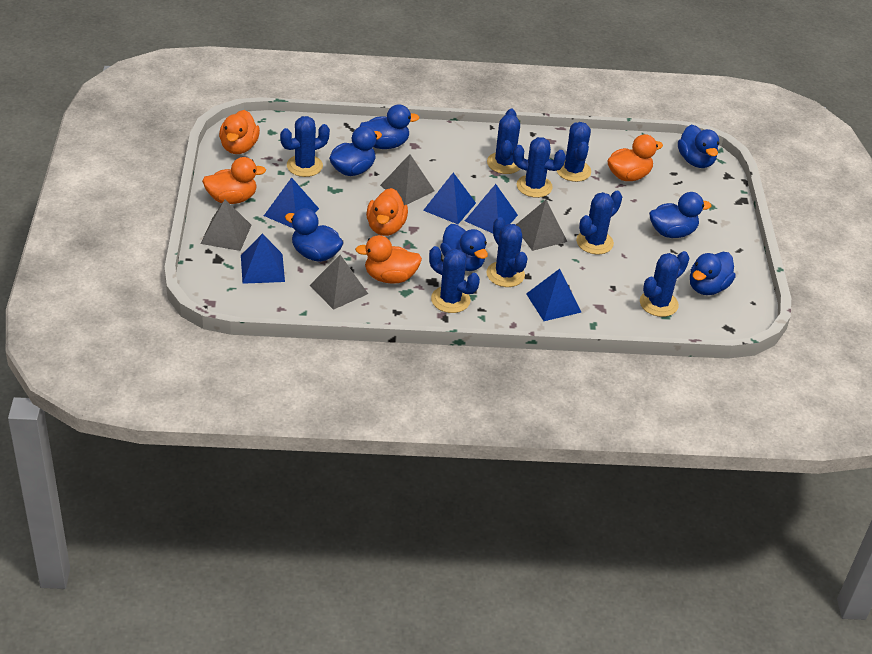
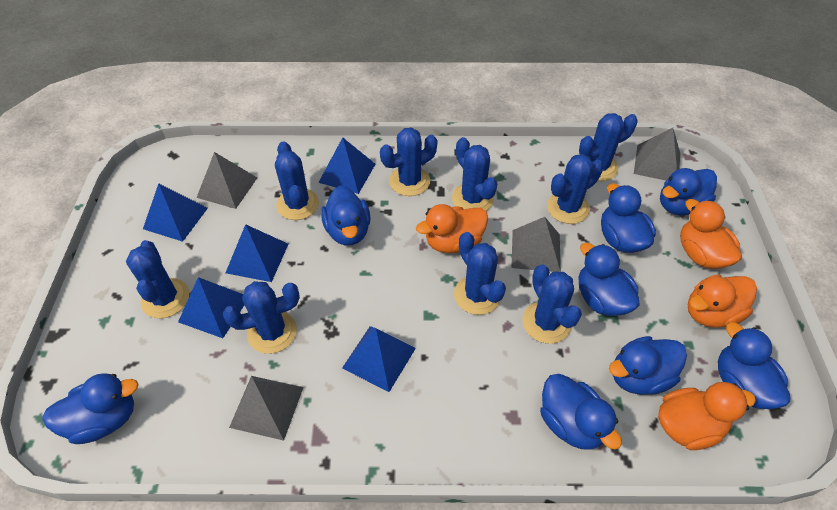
blue cactus: 8 -> 9
blue duck: 7 -> 8
orange duck: 5 -> 4

